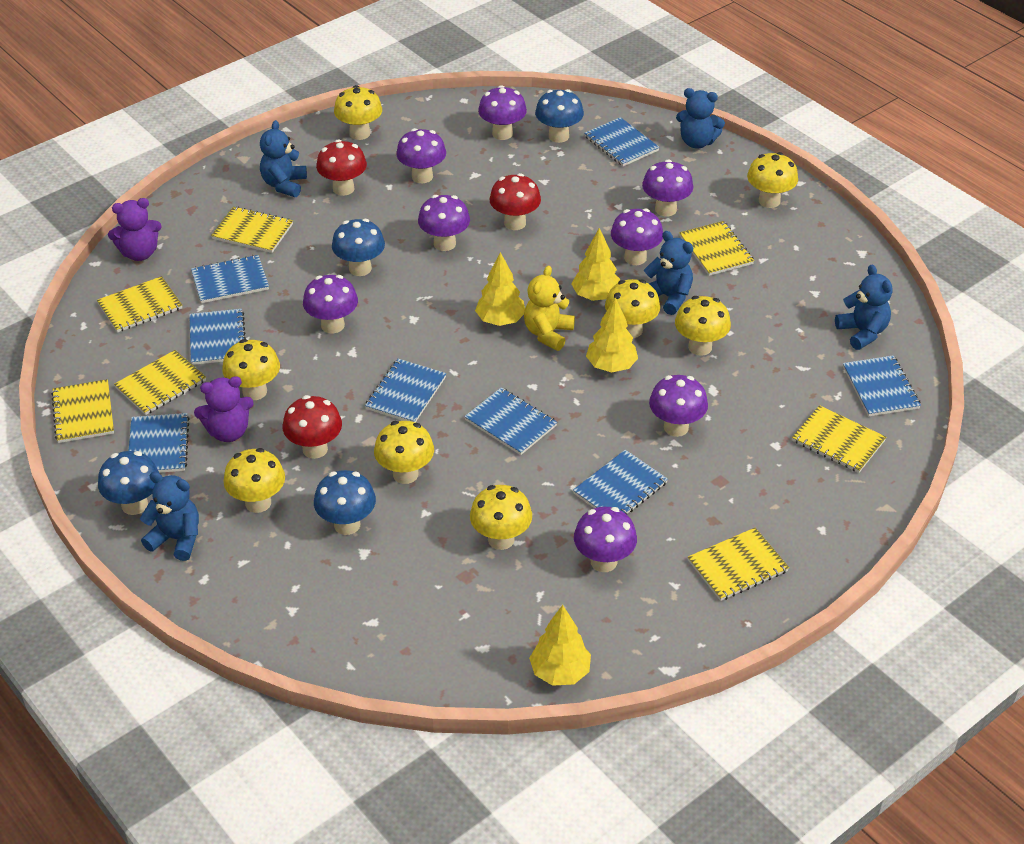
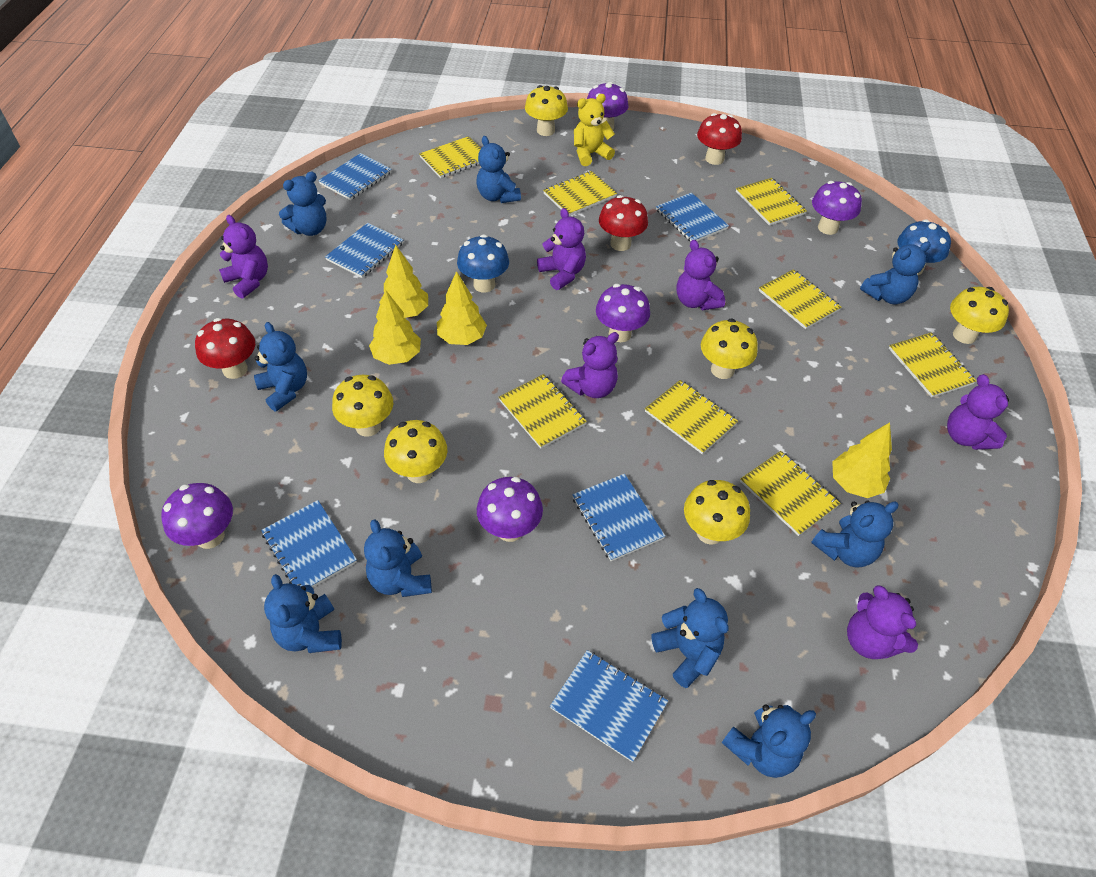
blue mushroom: 4 -> 2
blue notebook: 8 -> 6
blue teddy bear: 5 -> 9
purple mushroom: 8 -> 5
purple teddy bear: 2 -> 6
yellow mushroom: 8 -> 6
yellow notebook: 7 -> 8

